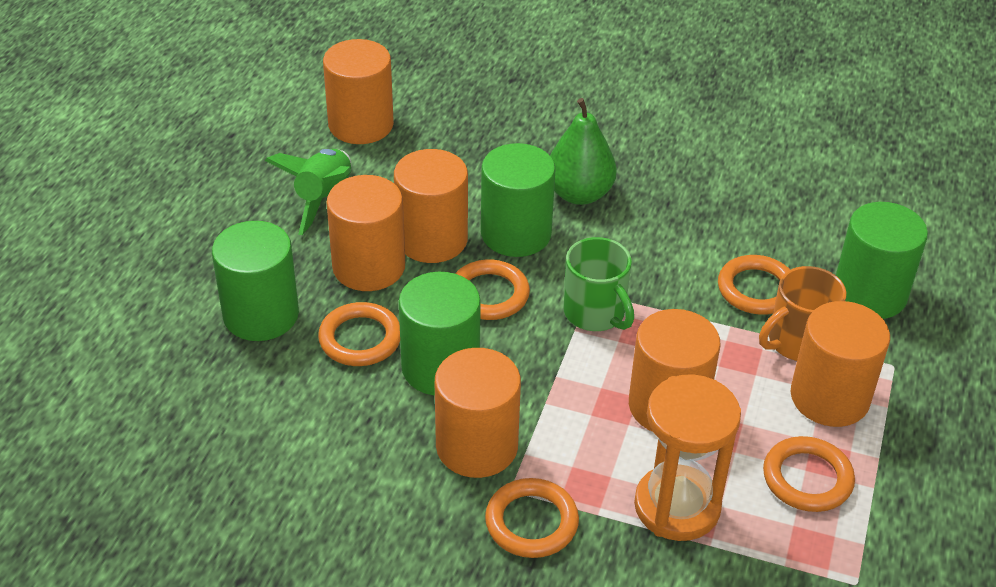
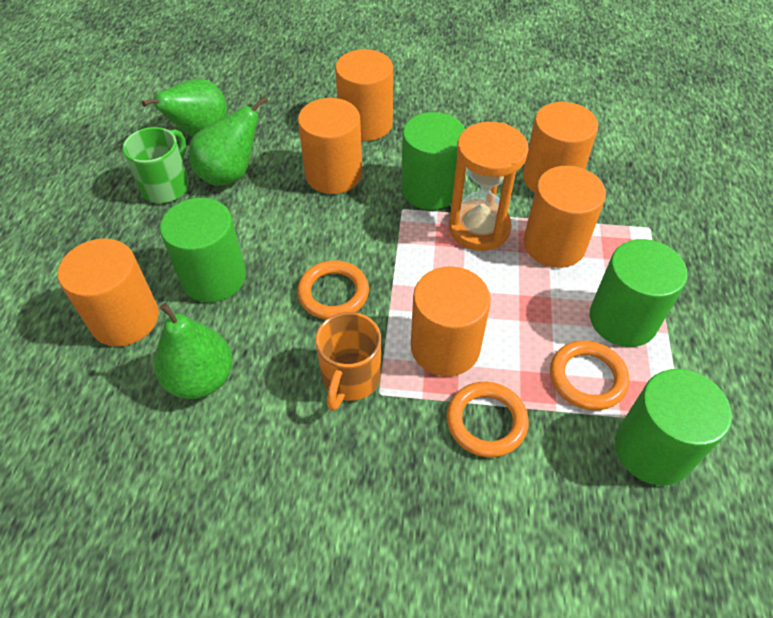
green pear: 1 -> 3
green rocket: 1 -> 0
orange ring: 5 -> 3

